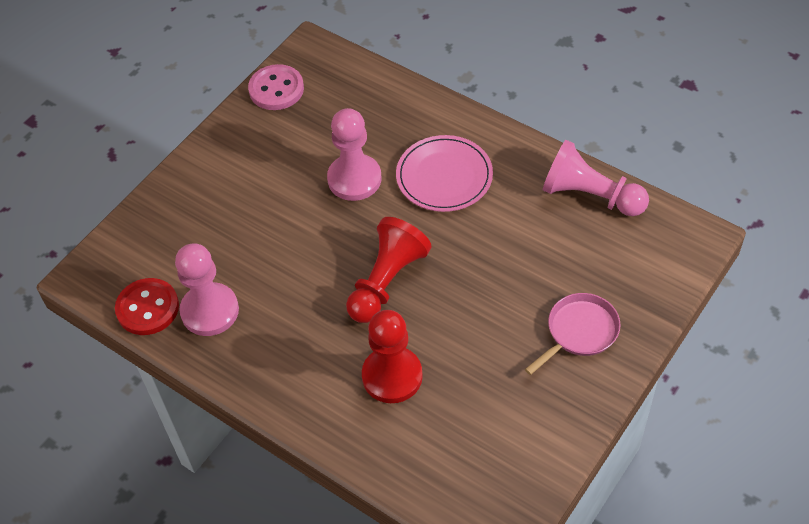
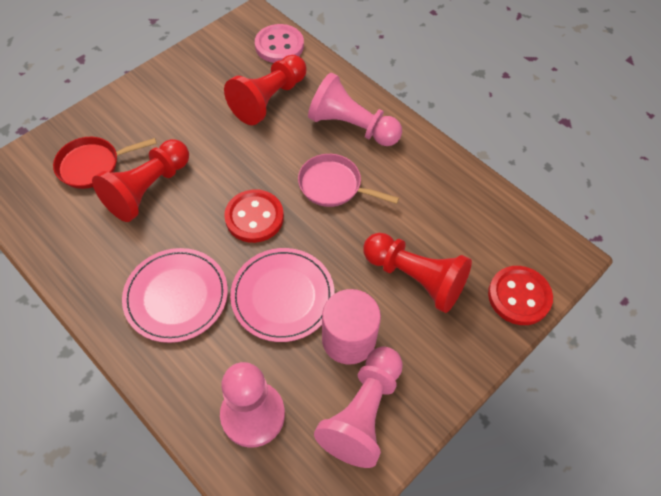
pink cylinder: 0 -> 1
pink plate: 1 -> 2
red button: 1 -> 2
red pan: 0 -> 1
red pawn: 2 -> 3

